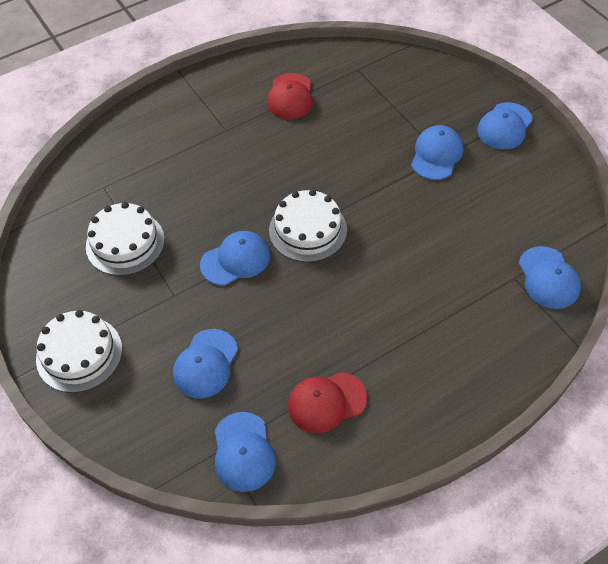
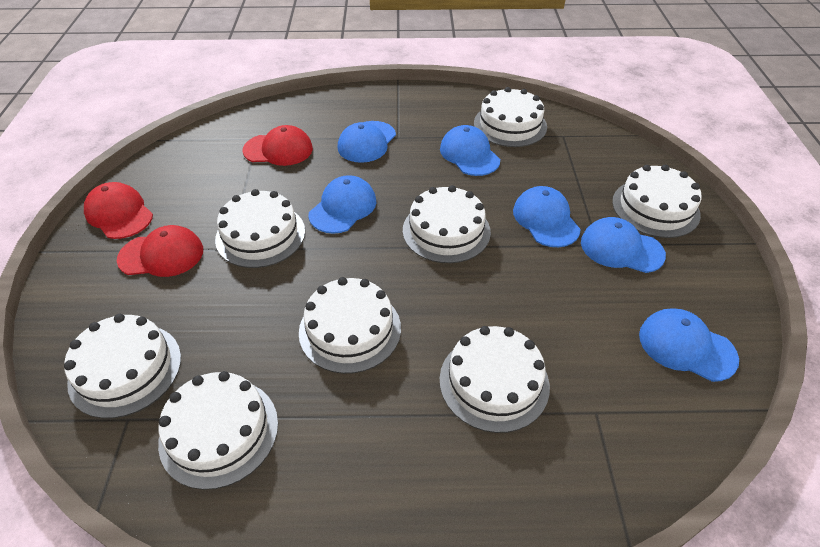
red cap: 2 -> 3
white cake: 3 -> 8

